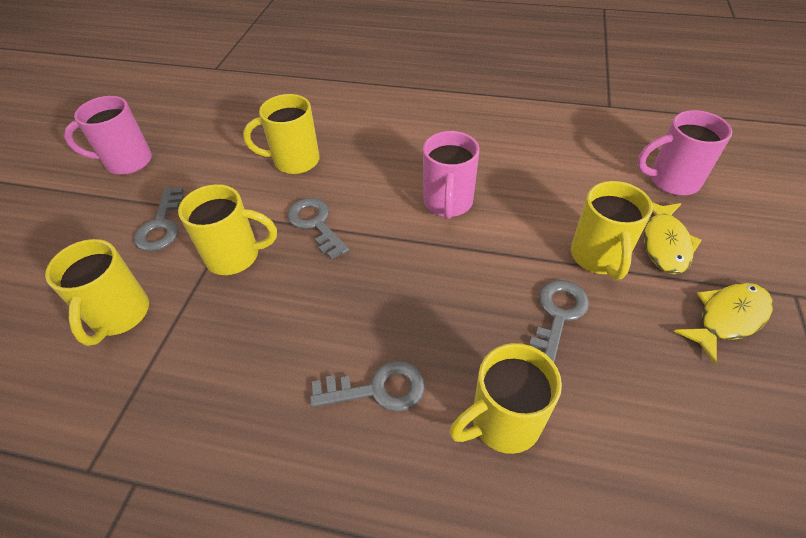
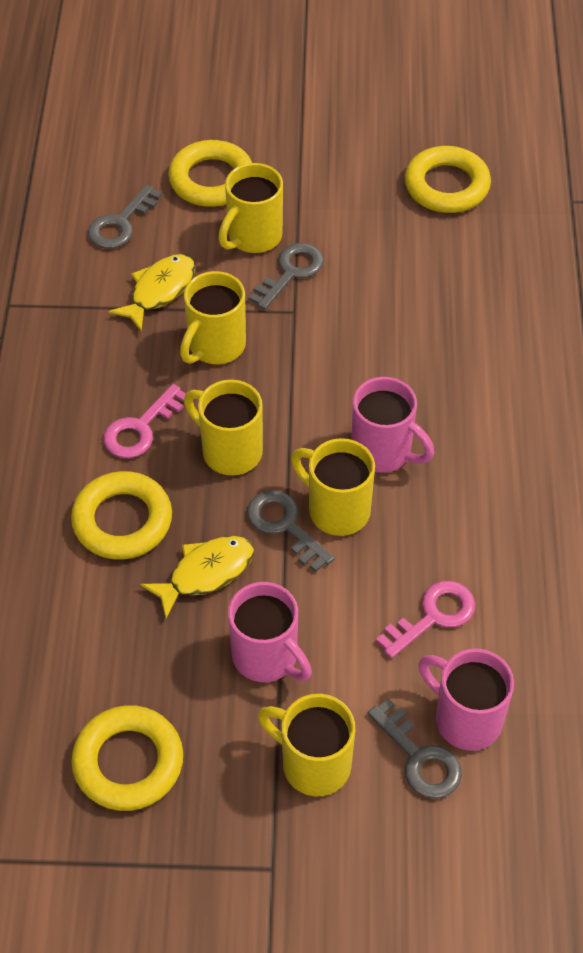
pink key: 0 -> 2
yellow ring: 0 -> 4

